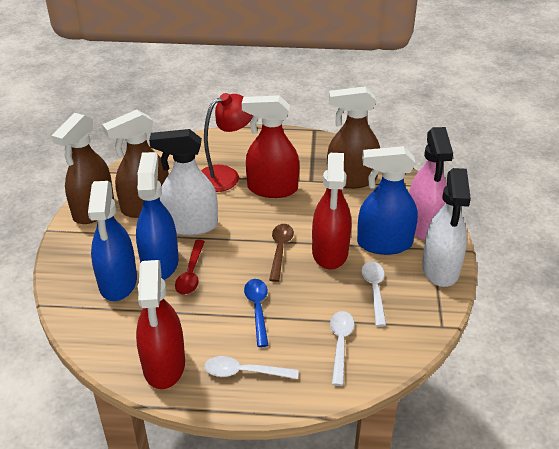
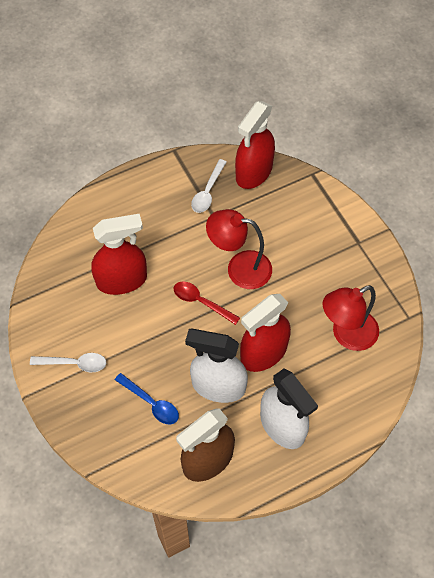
blue spray bottle: 3 -> 0
brown spoon: 1 -> 0
brown spray bottle: 3 -> 1
pink spray bottle: 1 -> 0
red lamp: 1 -> 2
white spoon: 3 -> 2

